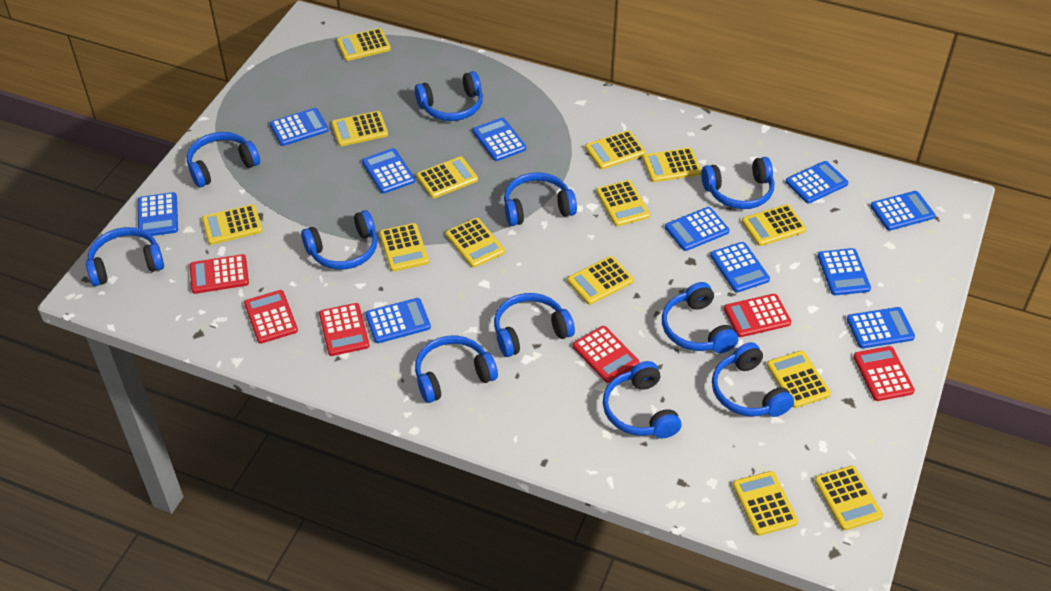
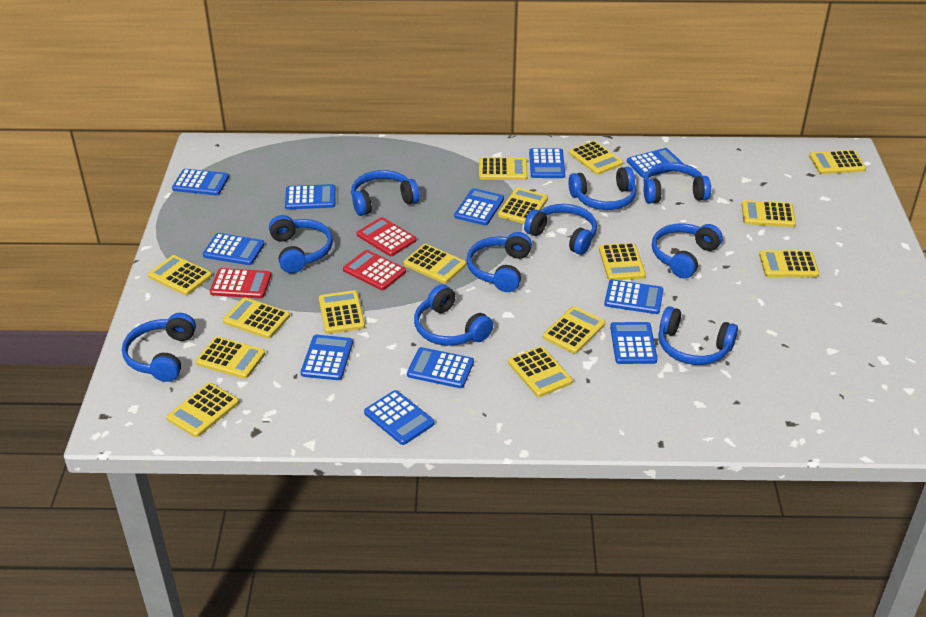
blue headphones: 11 -> 10
red calculator: 6 -> 3
yellow calculator: 14 -> 15

